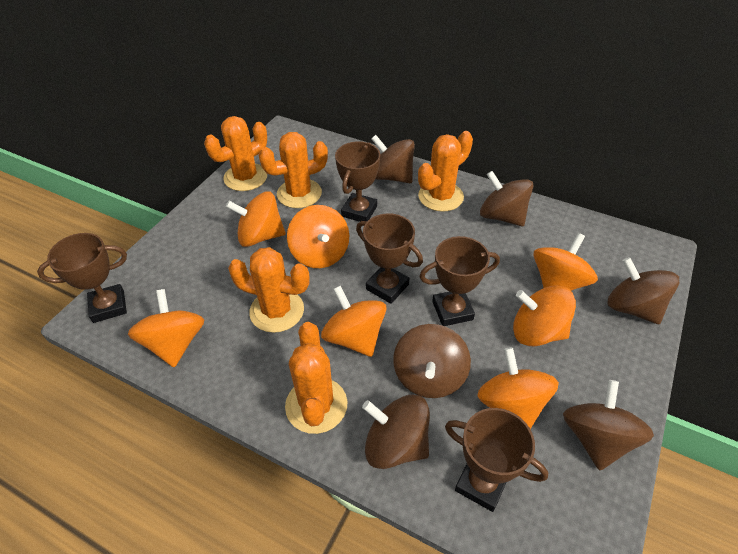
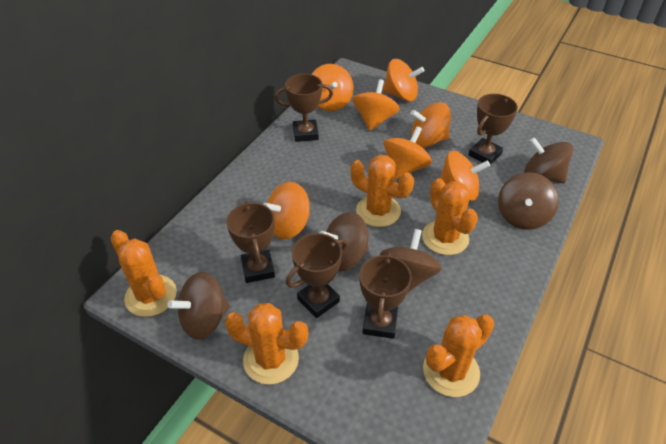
brown spinning top: 6 -> 5

